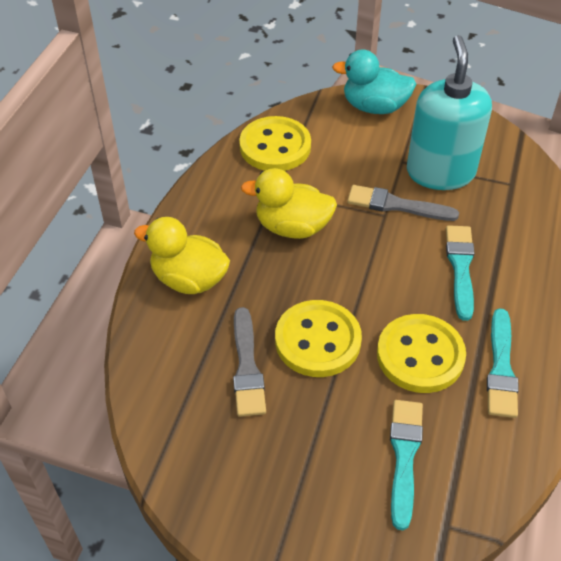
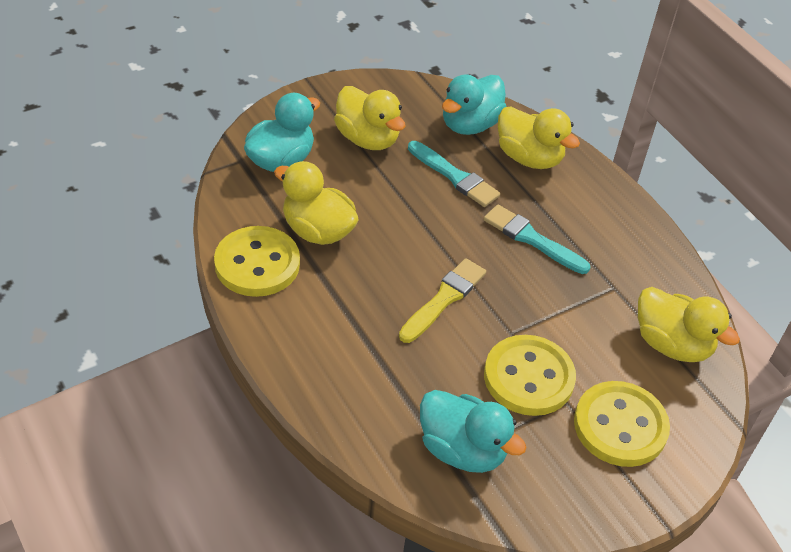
grey brush: 2 -> 0
turquoise brush: 3 -> 2
turquoise duck: 1 -> 3
turquoise soap dispenser: 1 -> 0
yellow brush: 0 -> 1
yellow duck: 2 -> 4

